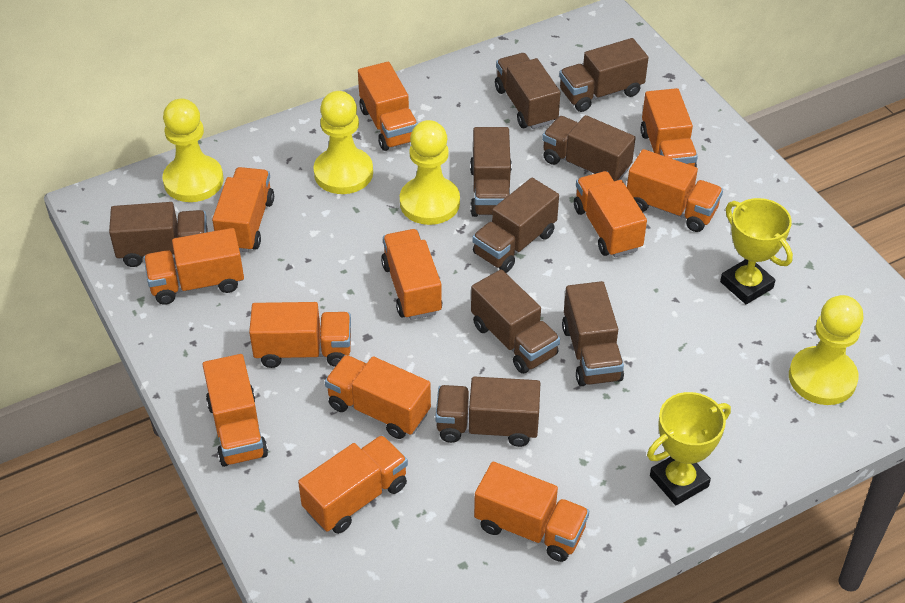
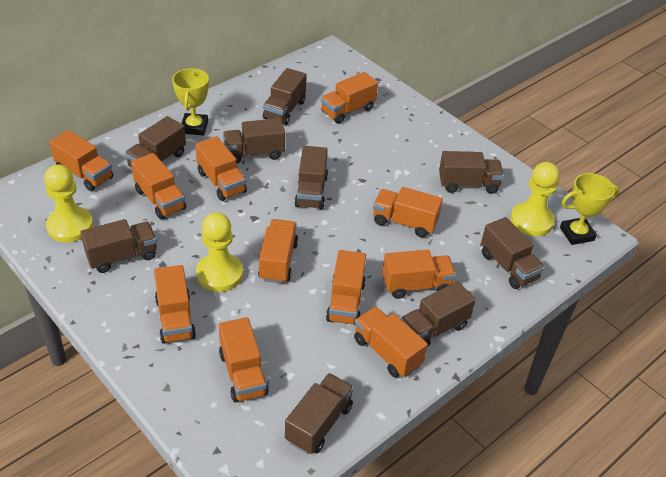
orange truck: 12 -> 11
yellow pawn: 4 -> 3

